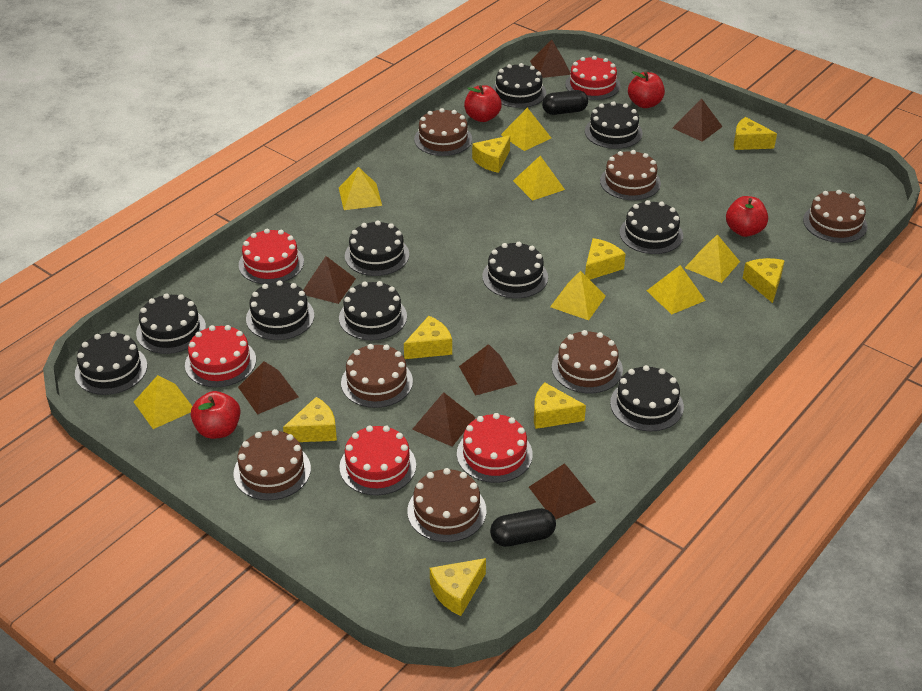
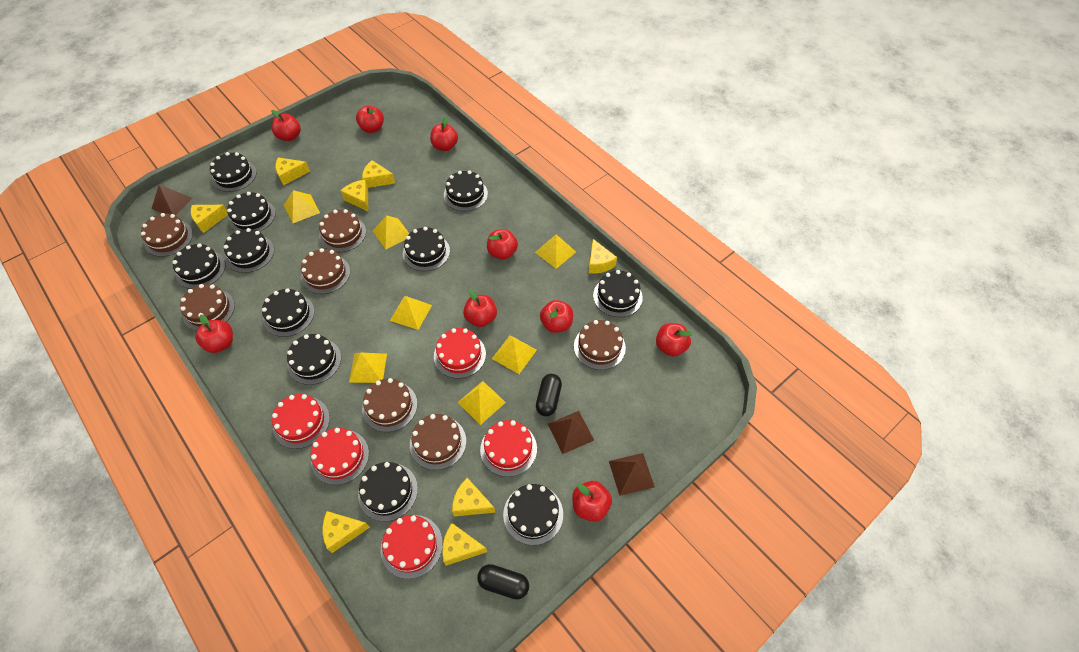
black cake: 10 -> 11
brown pyramid: 7 -> 3
red apple: 4 -> 9

